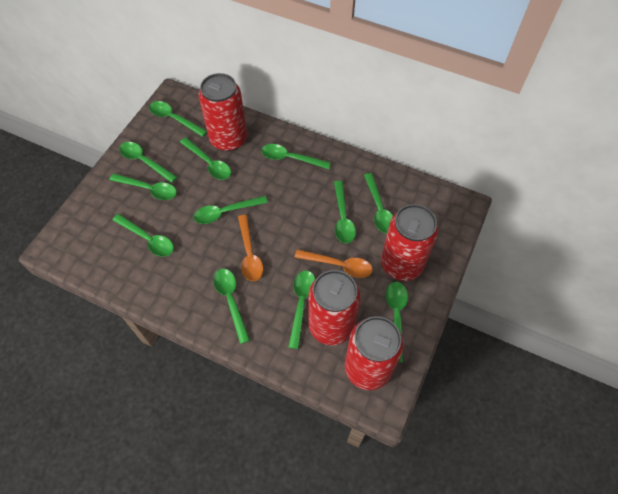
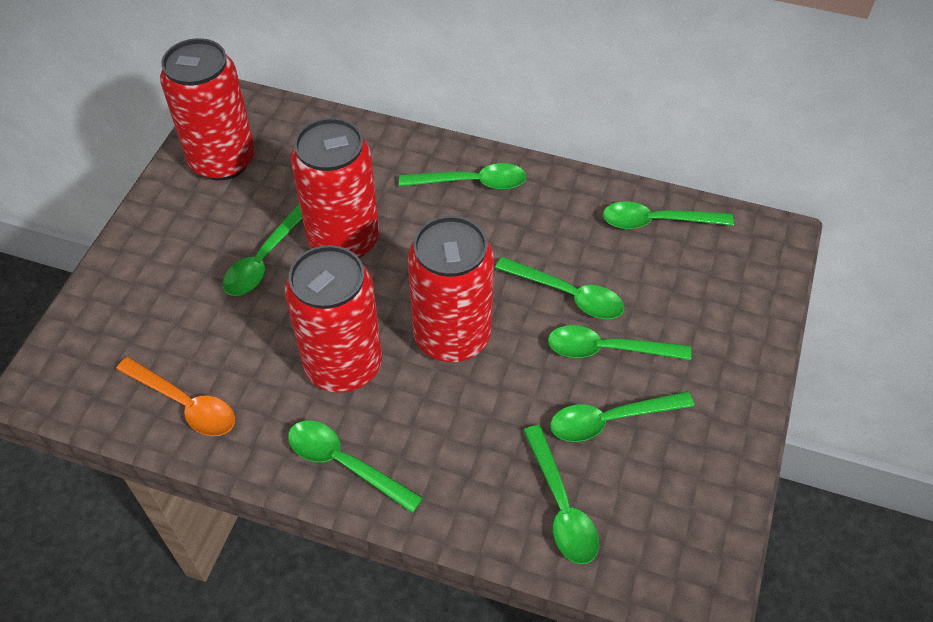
green spoon: 12 -> 8
orange spoon: 2 -> 1

